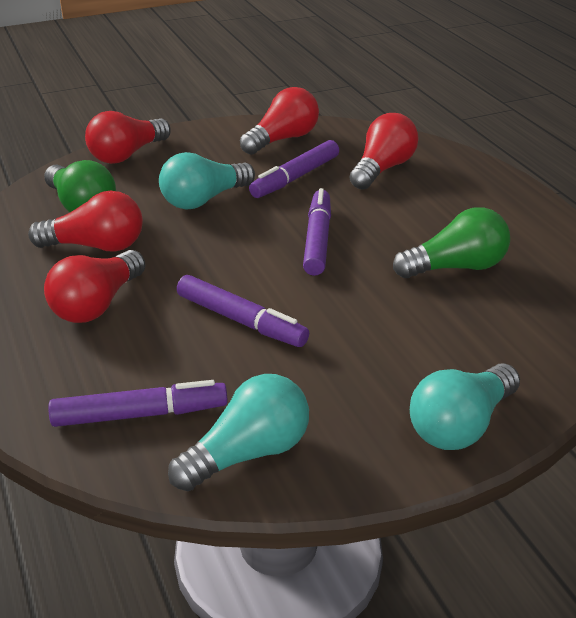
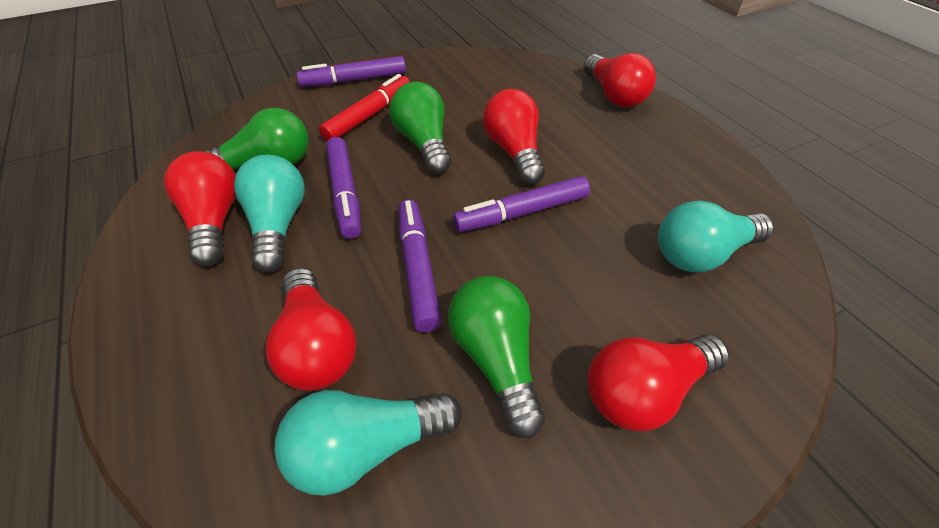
green light bulb: 2 -> 3
red marker: 0 -> 1

